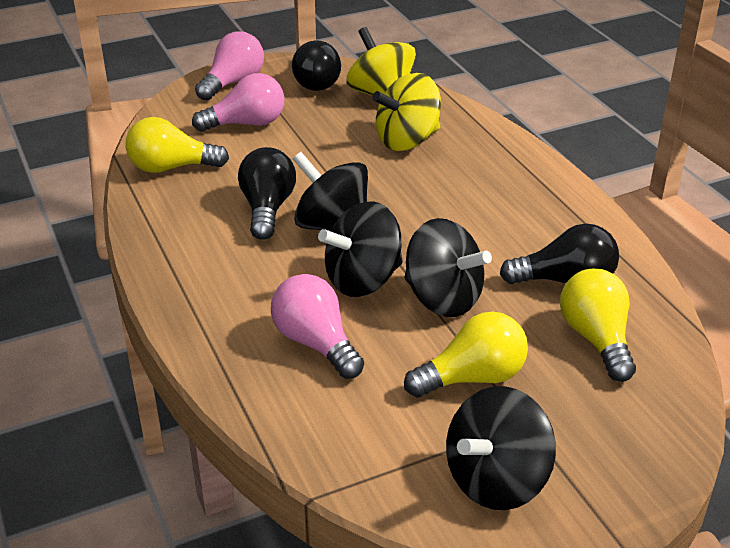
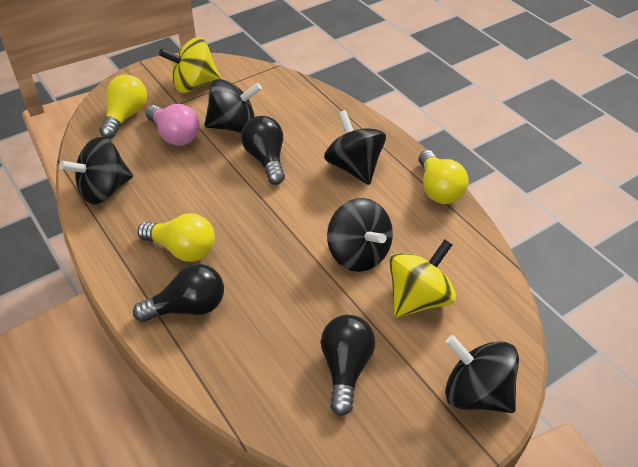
black spinning top: 4 -> 5
pink light bulb: 3 -> 1

